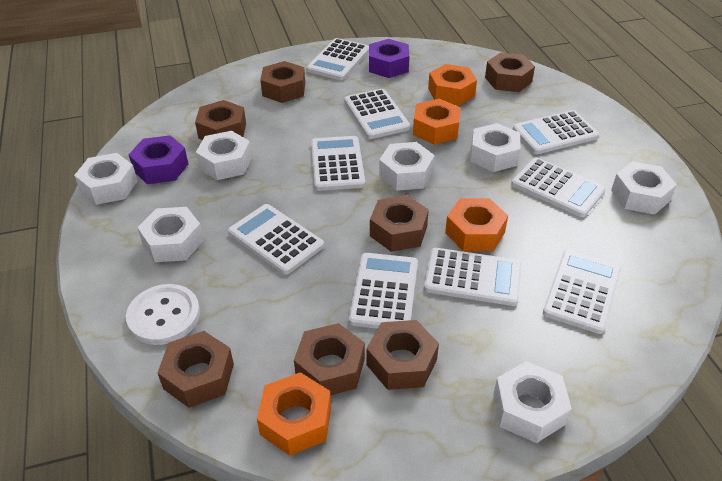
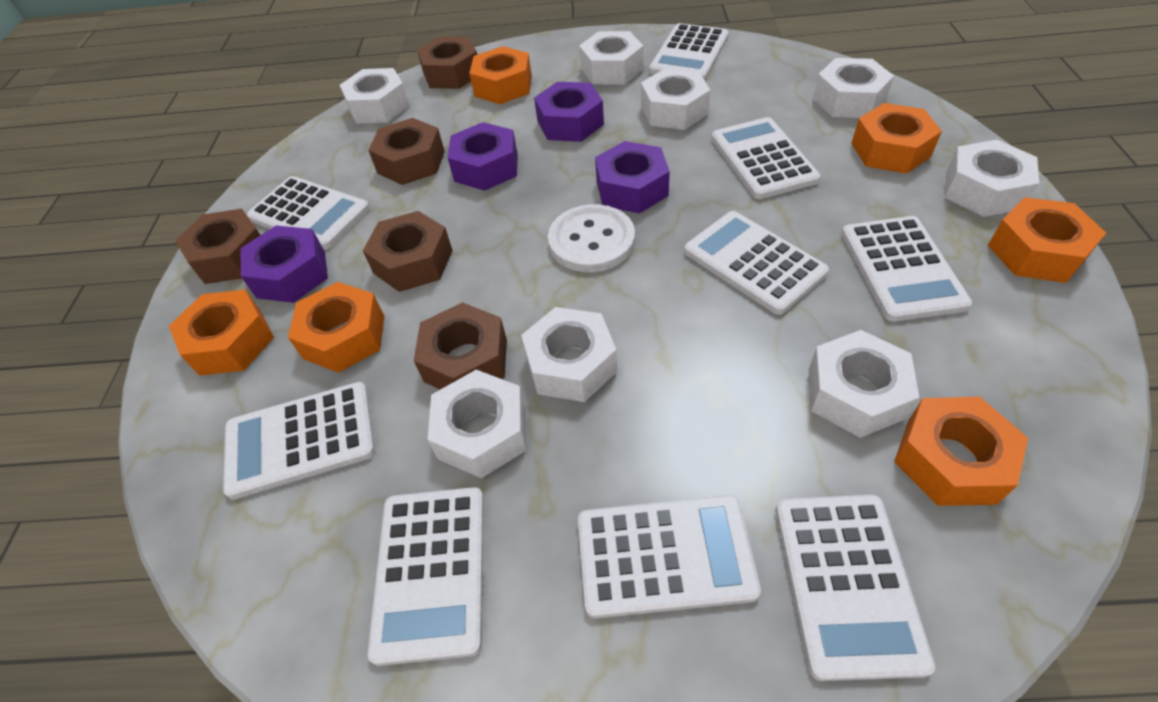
brown nut: 7 -> 5
orange nut: 4 -> 6
purple nut: 2 -> 4
white nut: 7 -> 8

